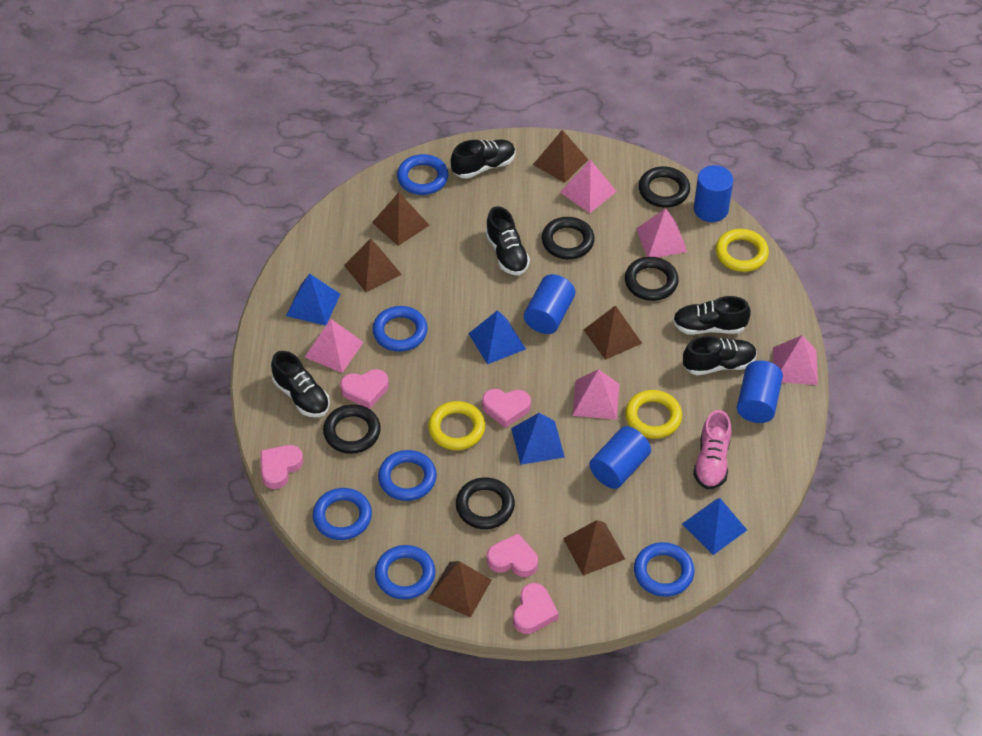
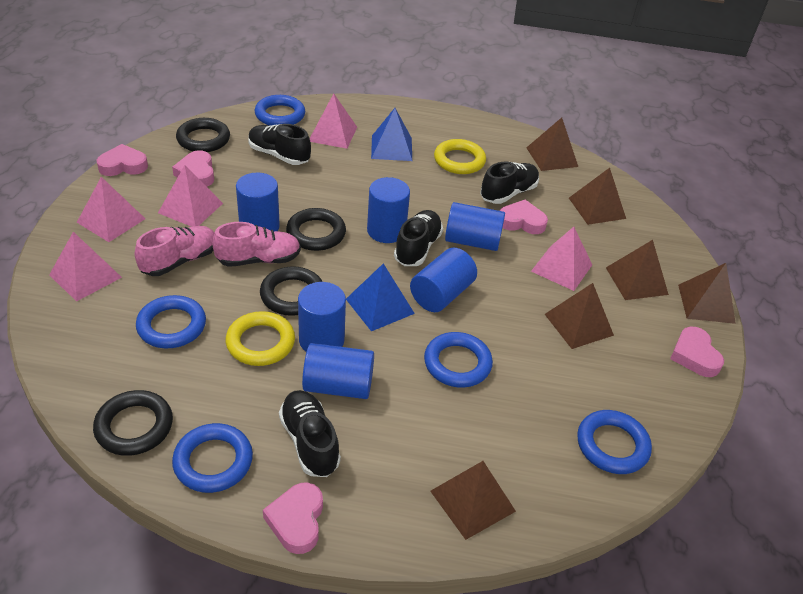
black ring: 5 -> 4
black shoe: 5 -> 4
blue cylinder: 4 -> 6
blue pyramid: 4 -> 2
blue ring: 6 -> 5
pink shoe: 1 -> 2
yellow ring: 3 -> 2

